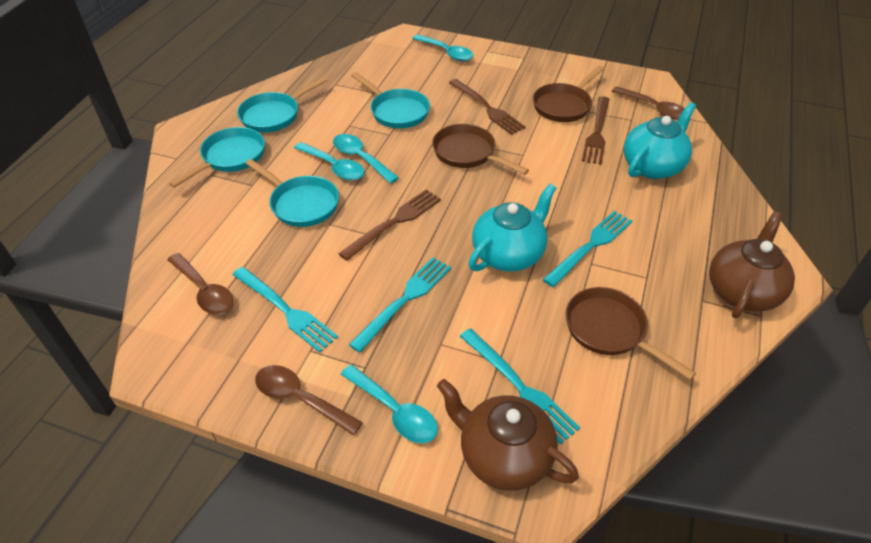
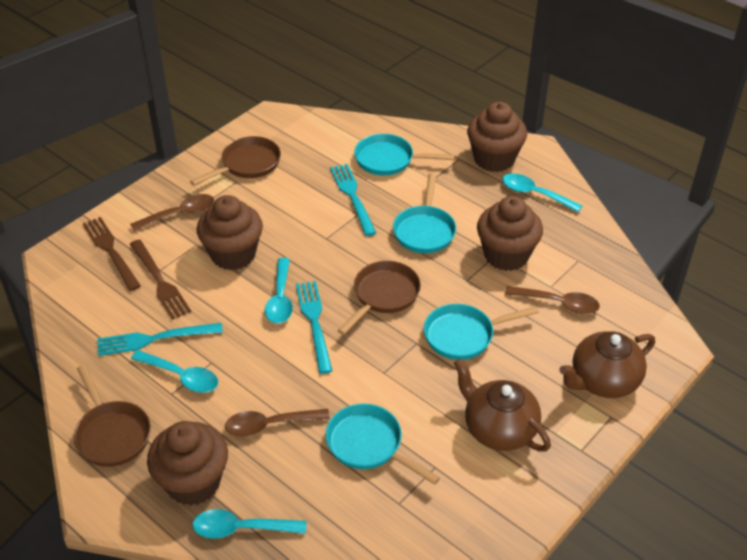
brown cupcake: 0 -> 4
brown fork: 3 -> 2
turquoise fork: 4 -> 3
turquoise teapot: 2 -> 0

